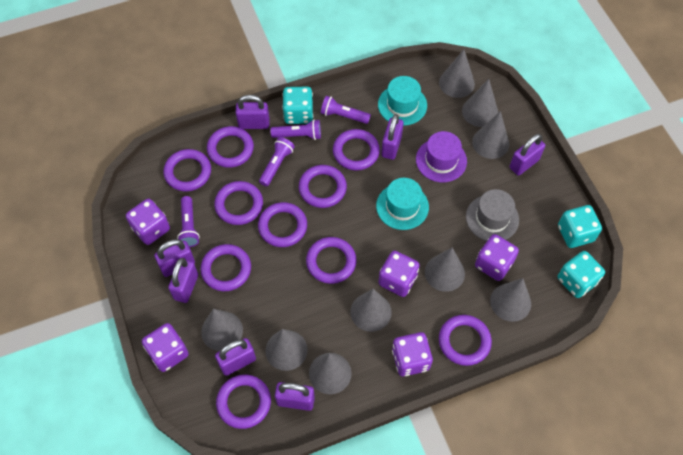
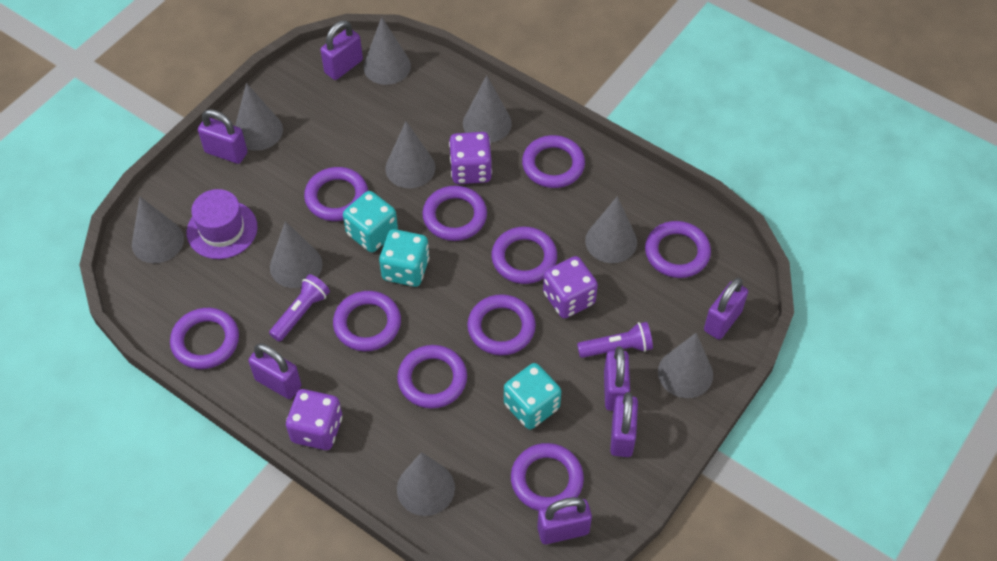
grey hat: 1 -> 0
purple dice: 5 -> 3
purple flashlight: 4 -> 2
turquoise hat: 2 -> 0

